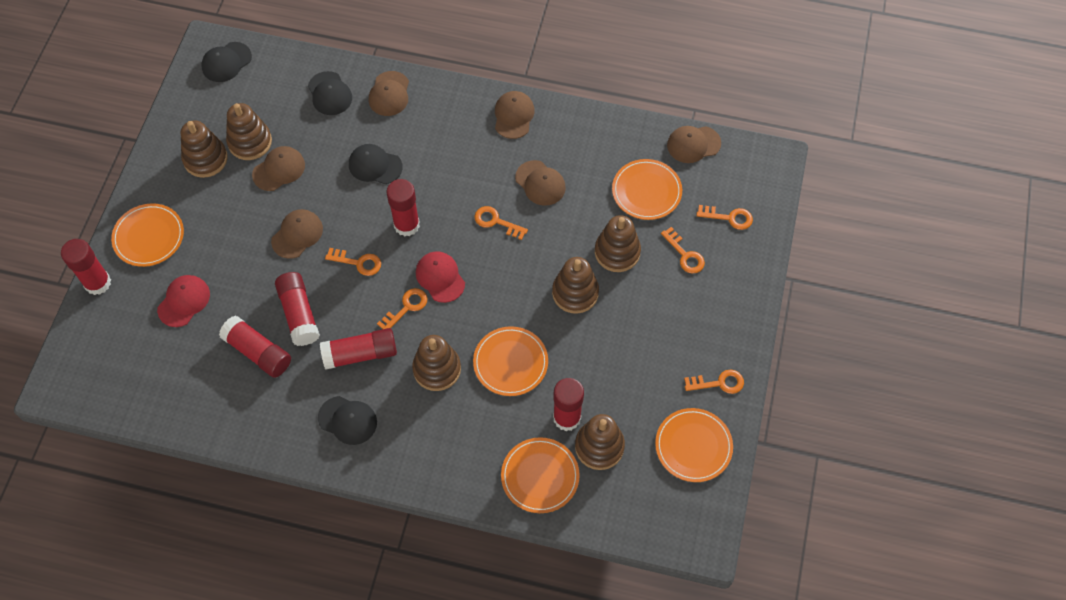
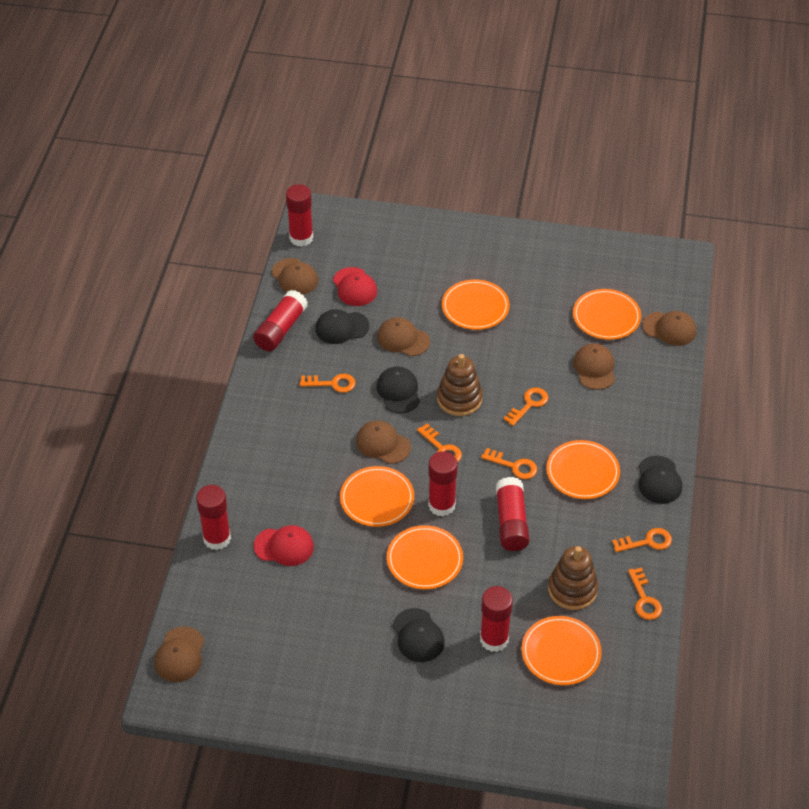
brown stacking toy: 6 -> 2
orange plate: 5 -> 6

